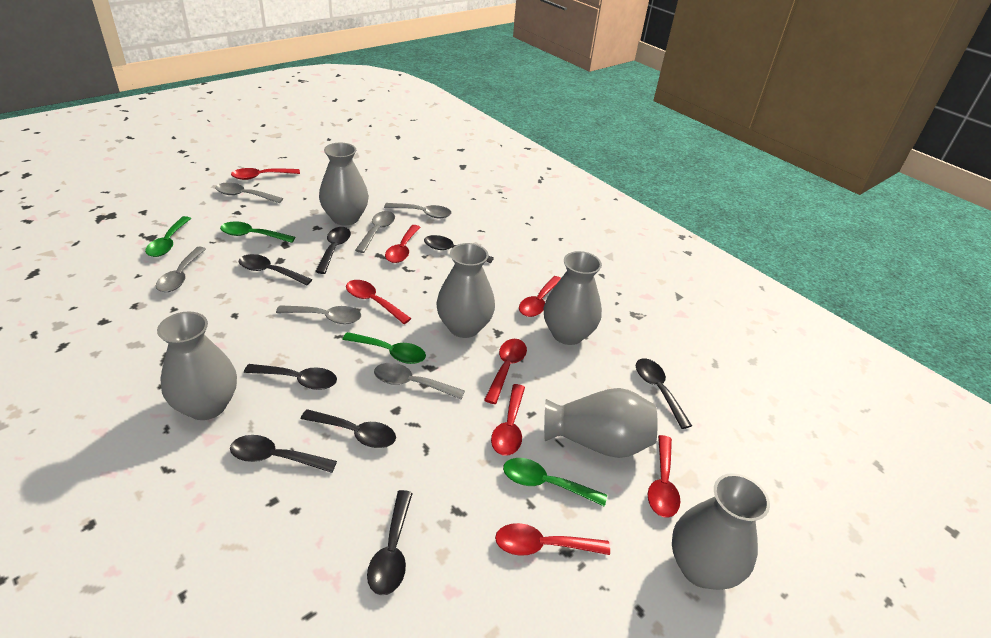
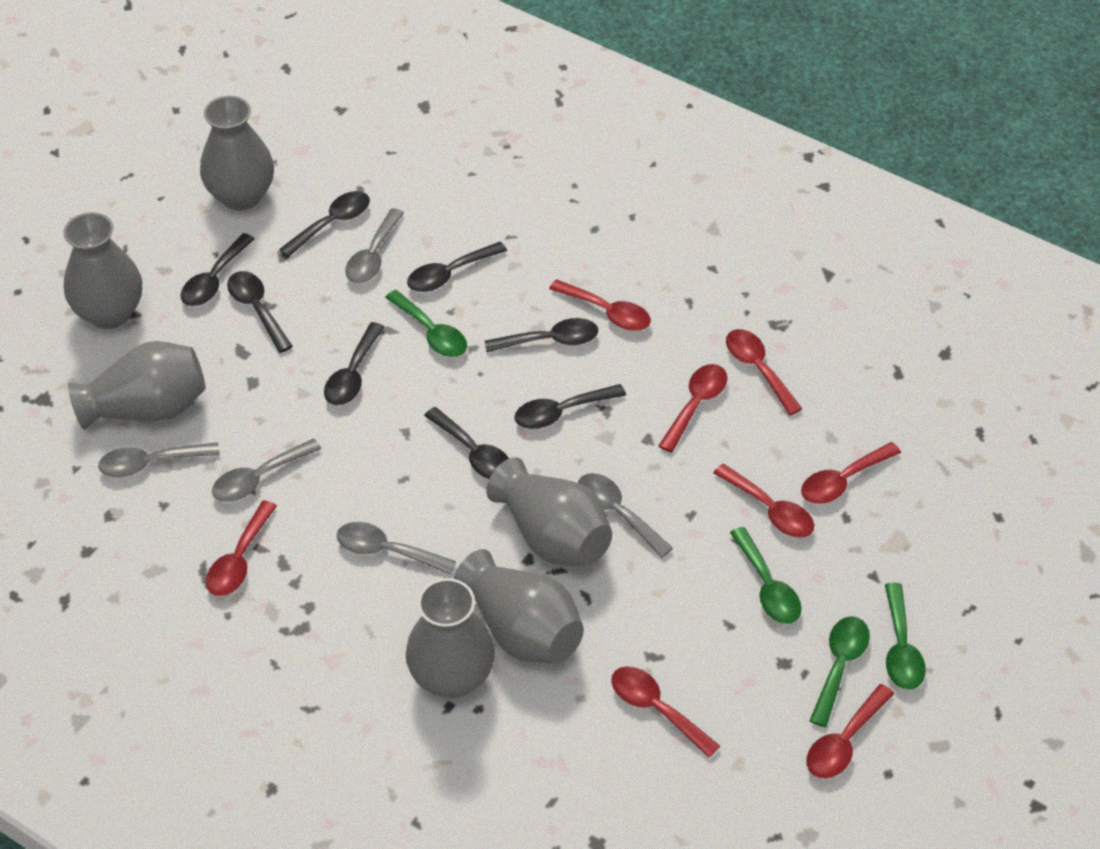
grey spoon: 6 -> 5

